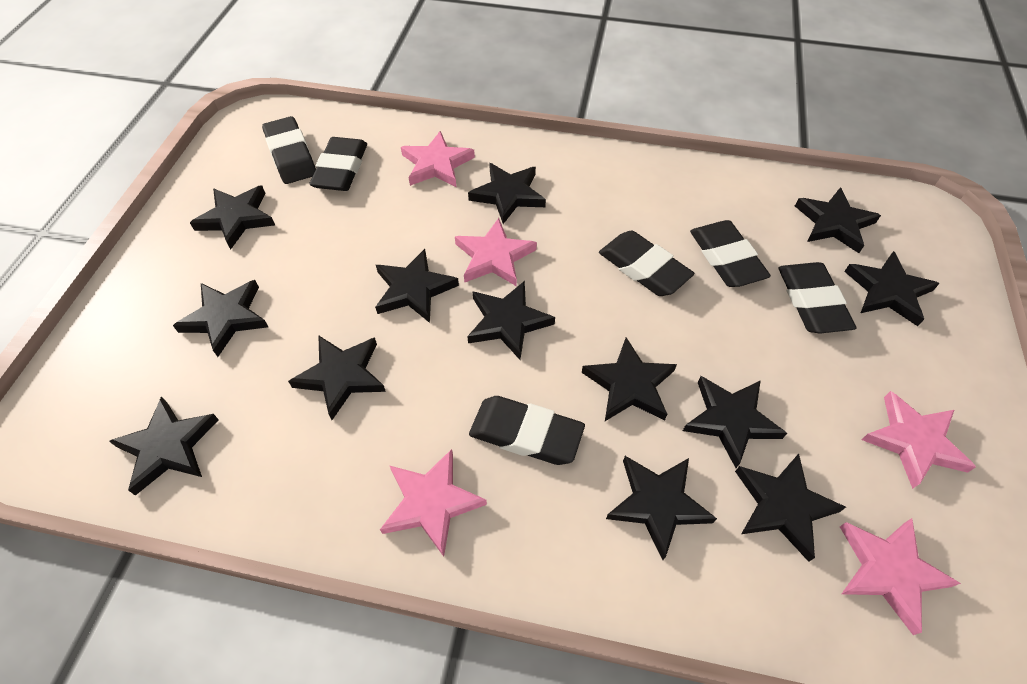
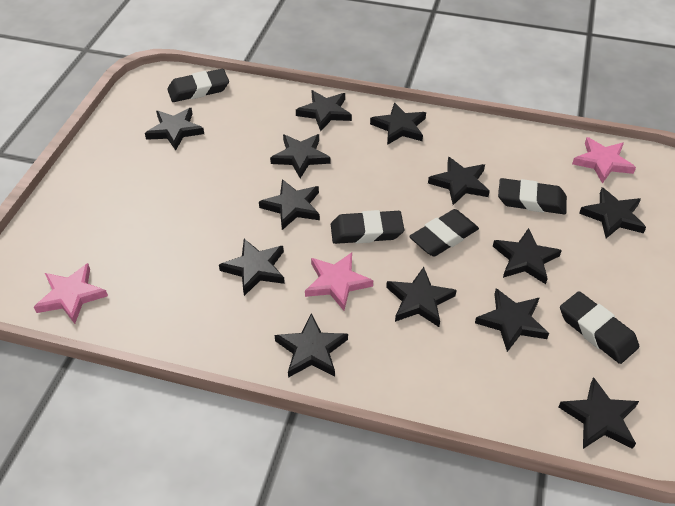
black eraser: 6 -> 5
pink star: 5 -> 3

